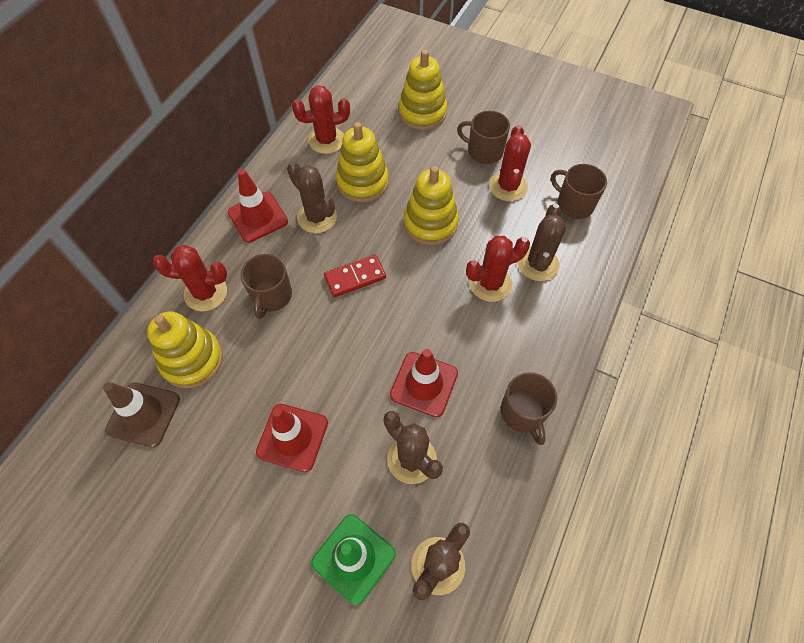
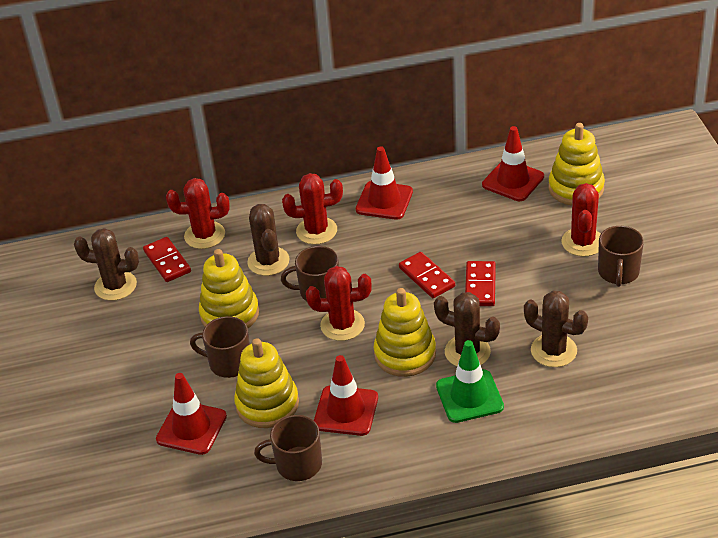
brown traffic cone: 1 -> 0
red domino: 1 -> 3
red traffic cone: 3 -> 4

